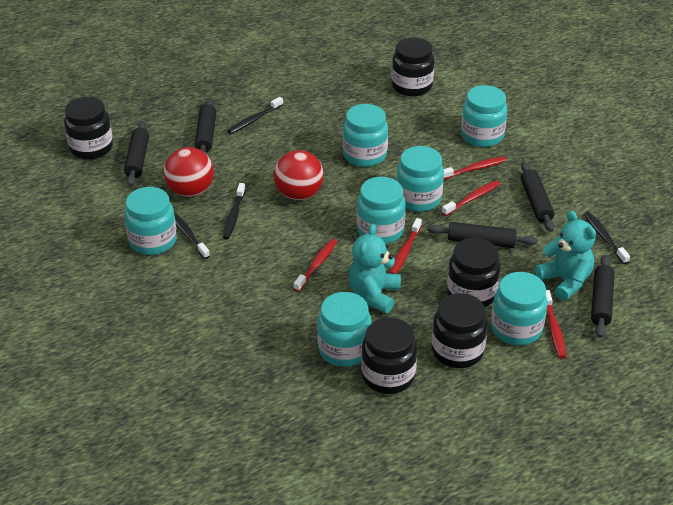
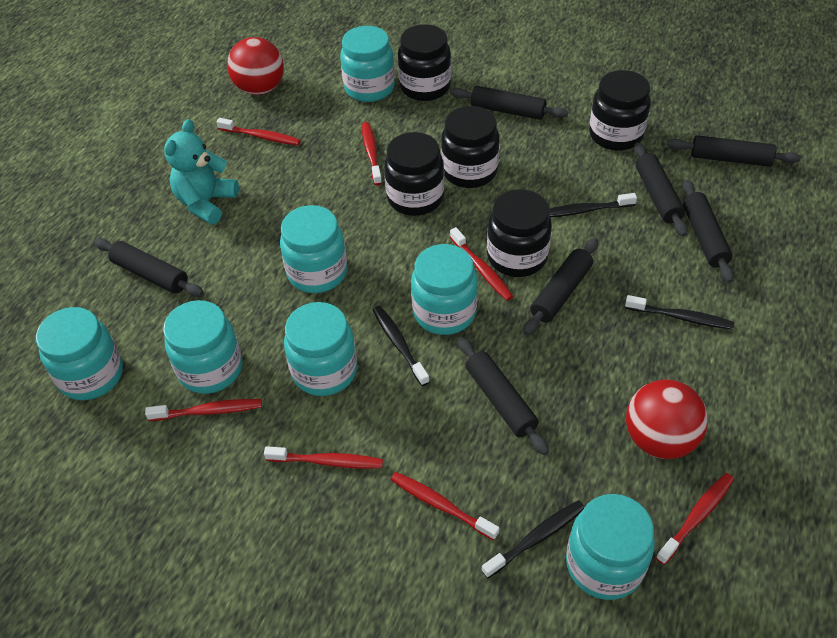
black rolling pin: 5 -> 7
red toothbrush: 5 -> 7
turquoise teddy bear: 2 -> 1

